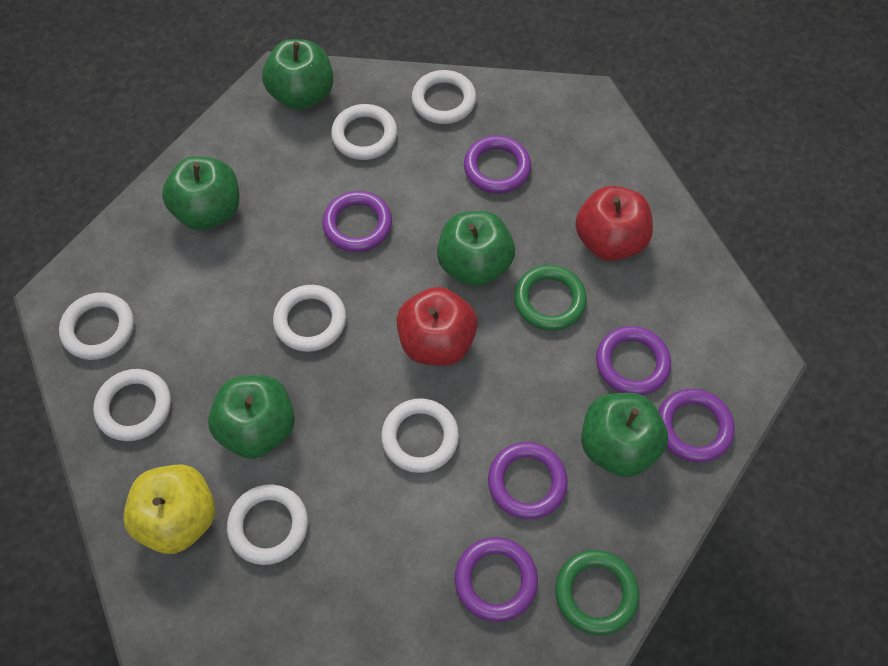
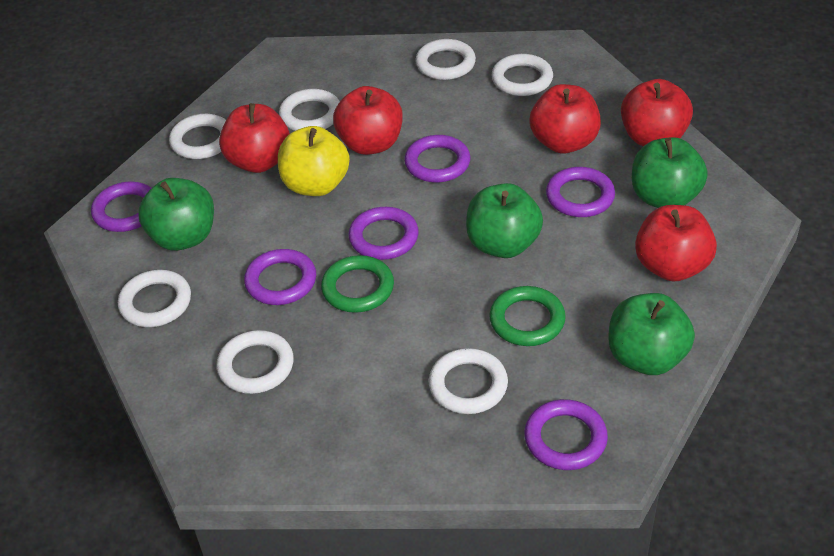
green apple: 5 -> 4
red apple: 2 -> 5

